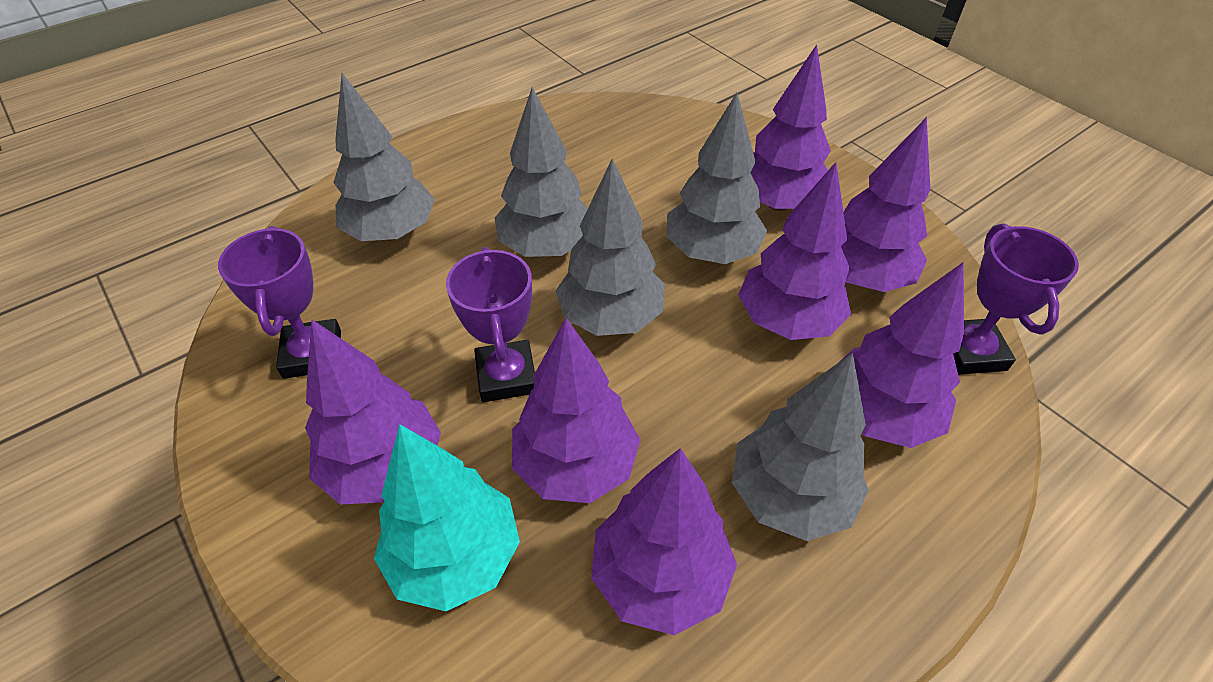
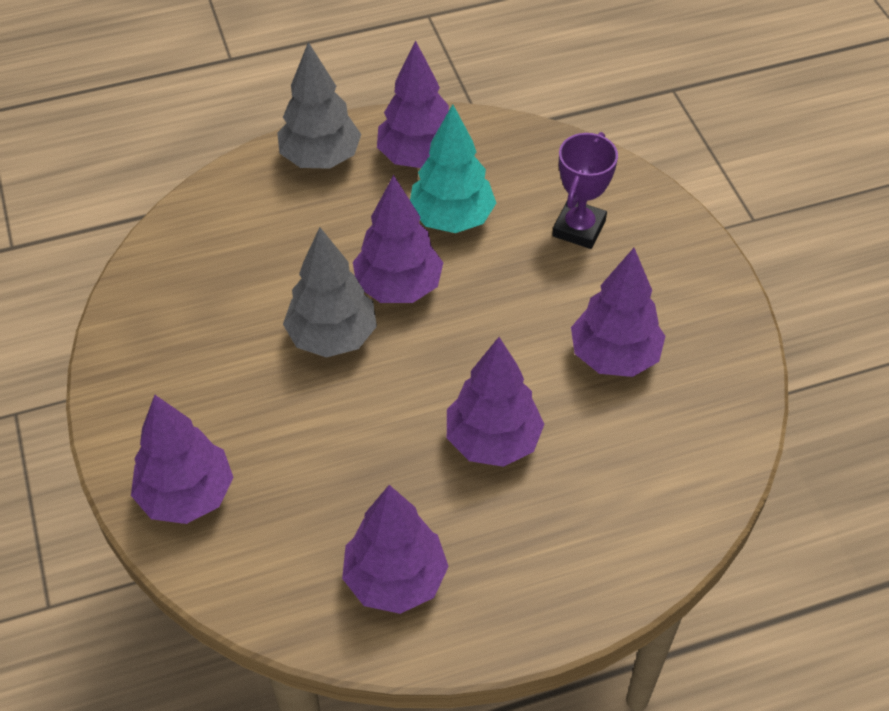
grey tree: 5 -> 2
purple tree: 7 -> 6
purple trophy: 3 -> 1

